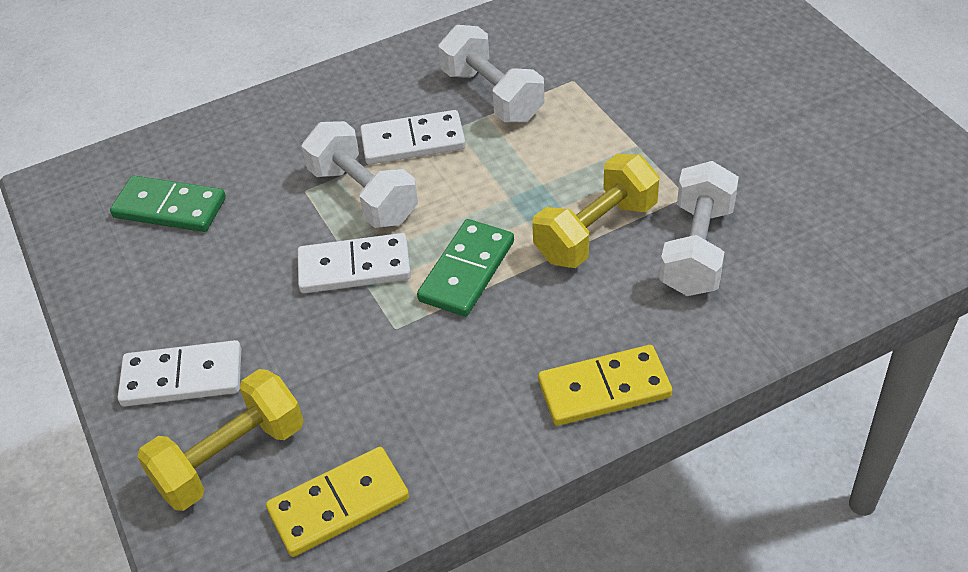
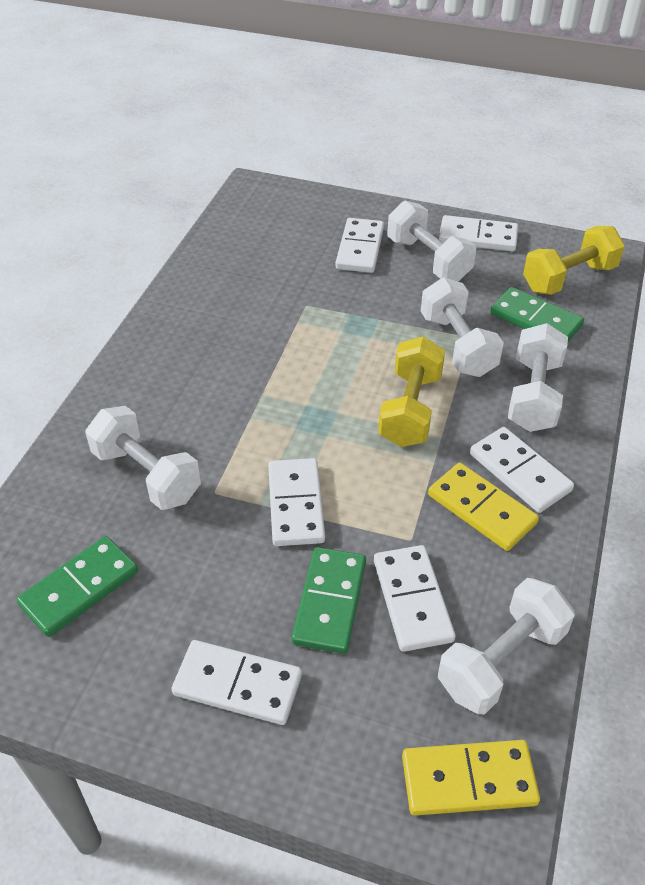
green domino: 2 -> 3
white domino: 3 -> 6
white dumbbell: 3 -> 5

